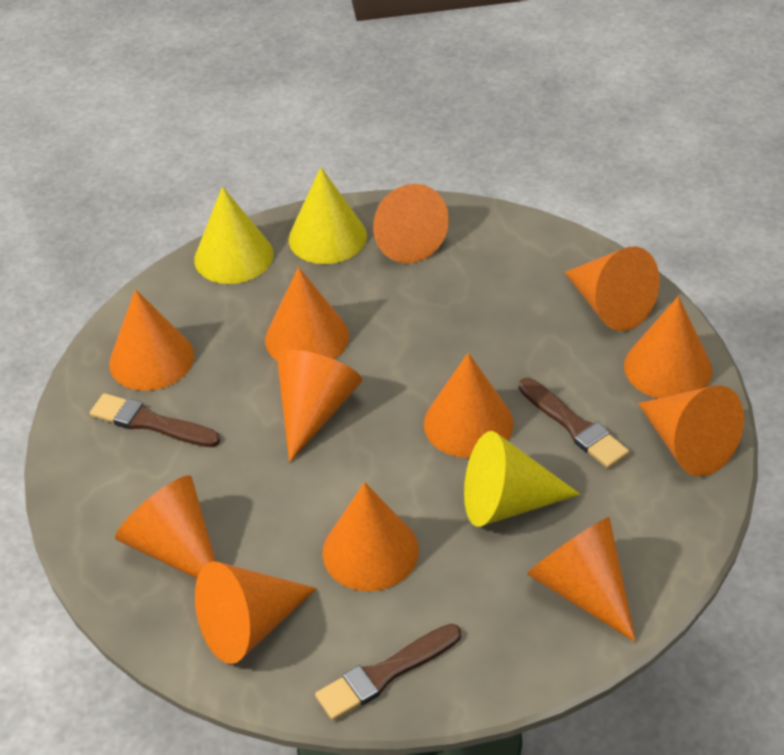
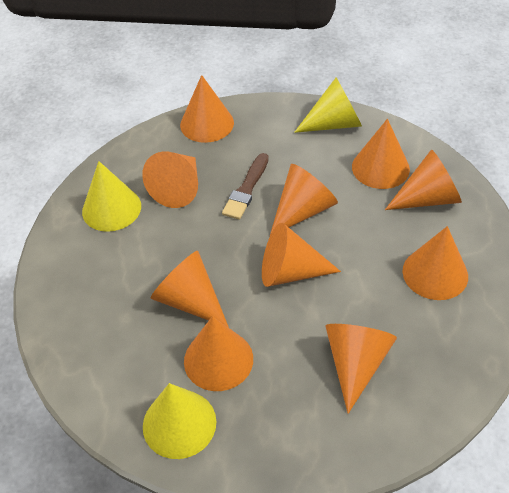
brown brush: 3 -> 1
orange cone: 12 -> 10

